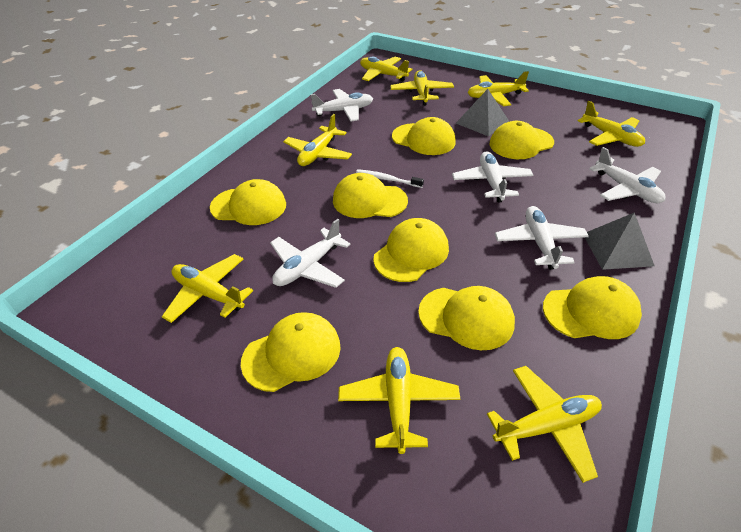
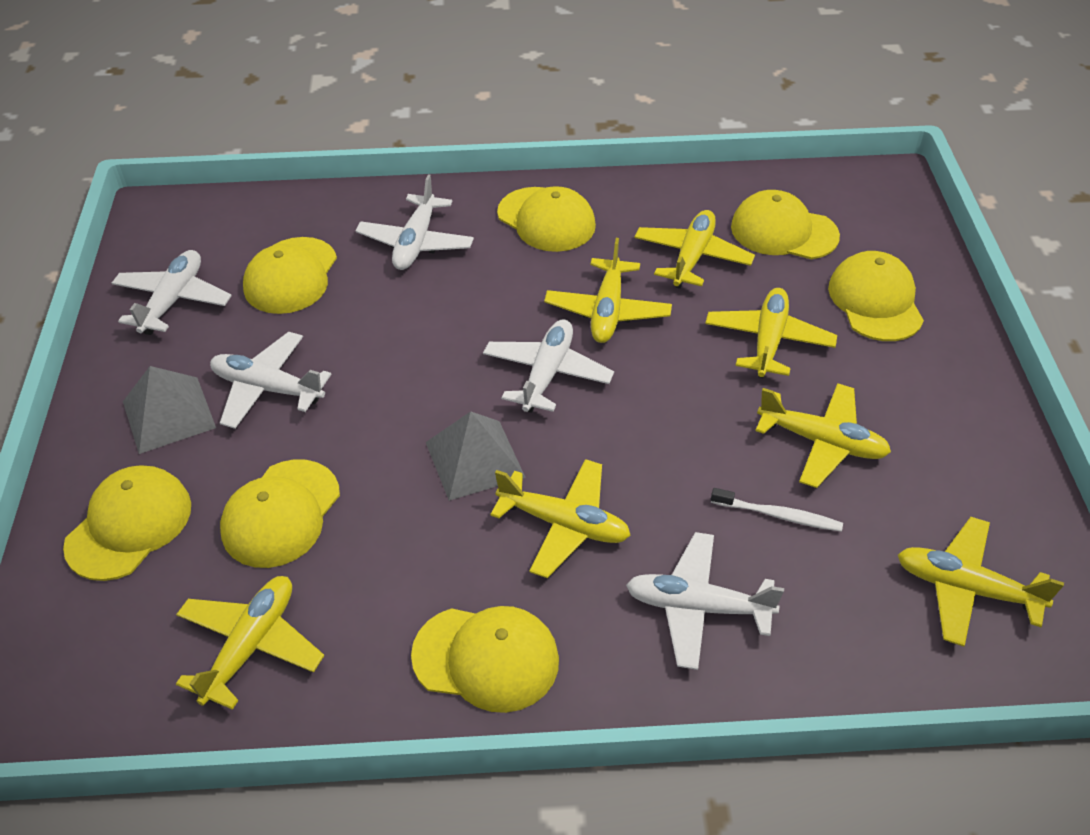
yellow cap: 8 -> 7
yellow plane: 8 -> 7

